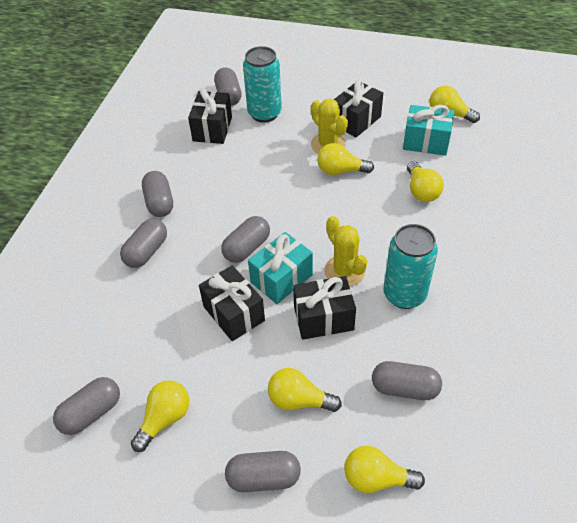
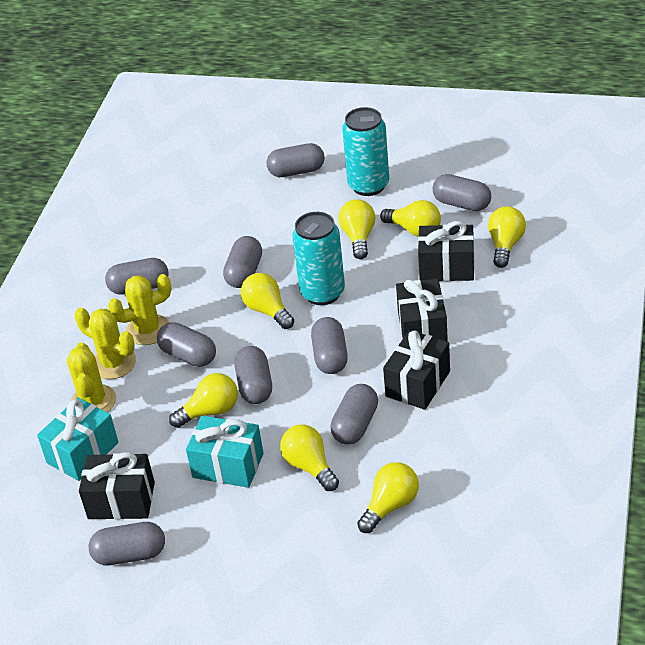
grey capsule: 7 -> 9
yellow cactus: 2 -> 3
yellow light bulb: 6 -> 7

